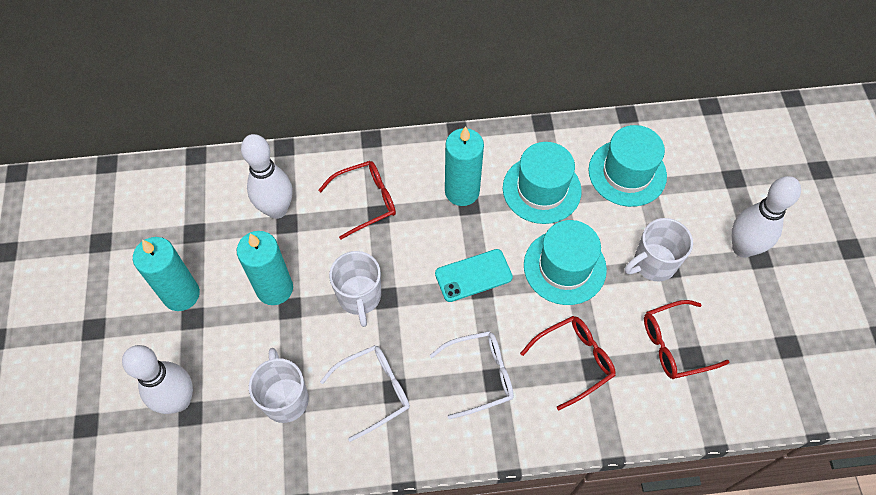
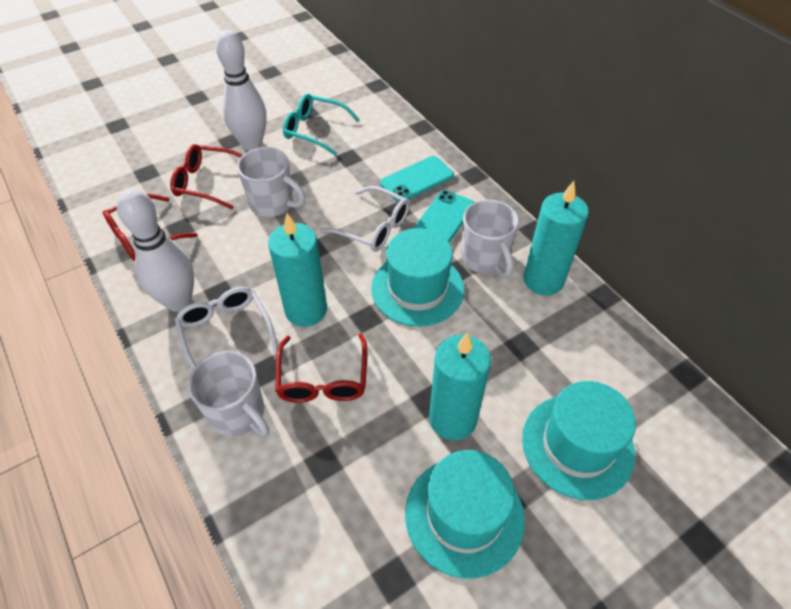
turquoise glasses: 0 -> 1
turquoise phone: 1 -> 2
white bowling pin: 3 -> 2

